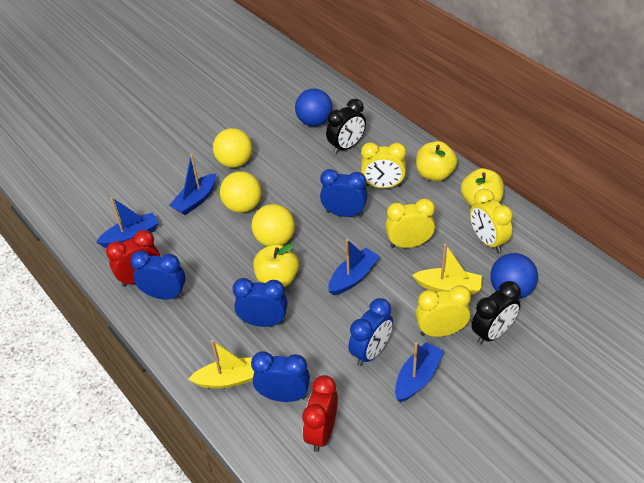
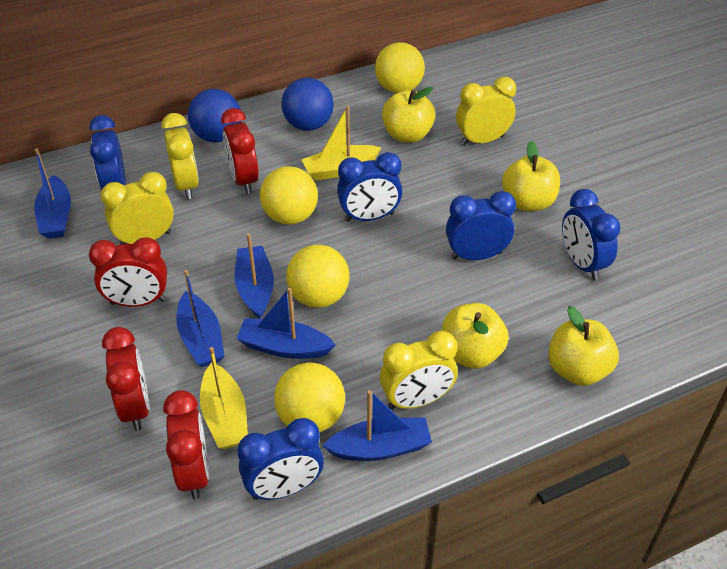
black clock: 2 -> 0
blue boat: 4 -> 5
red clock: 2 -> 4
yellow apple: 3 -> 4
yellow ball: 3 -> 4

